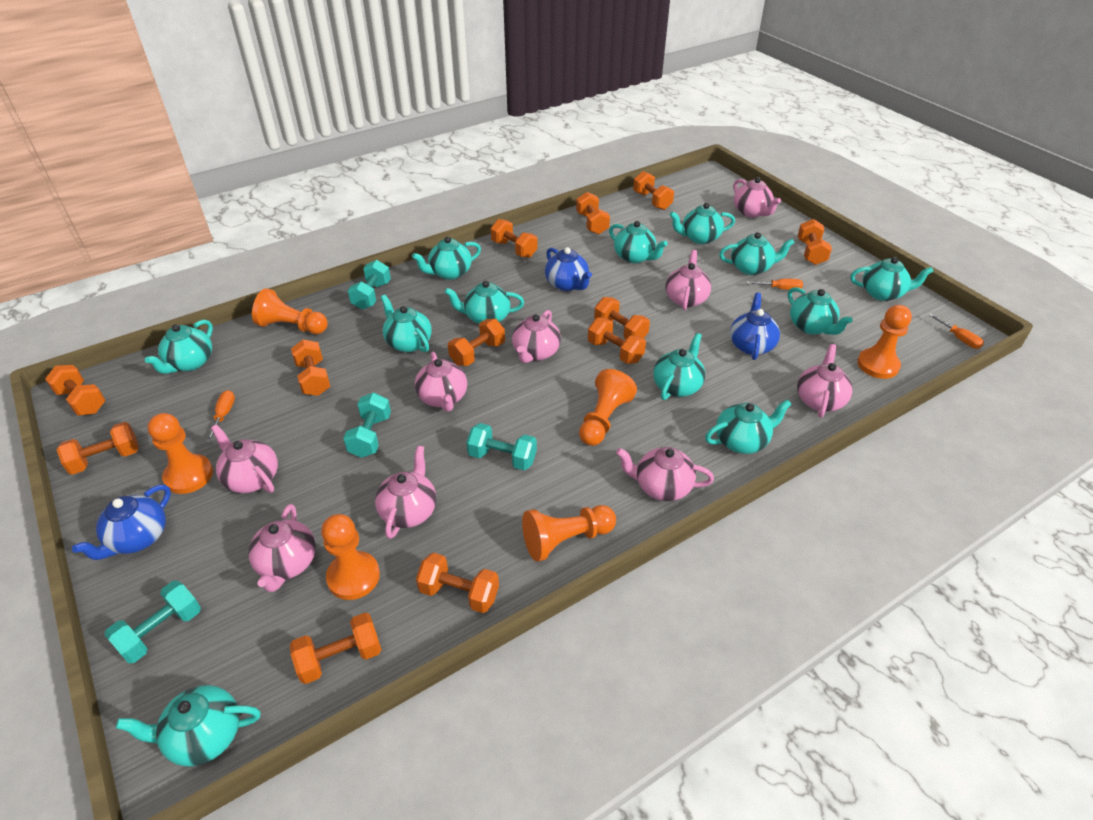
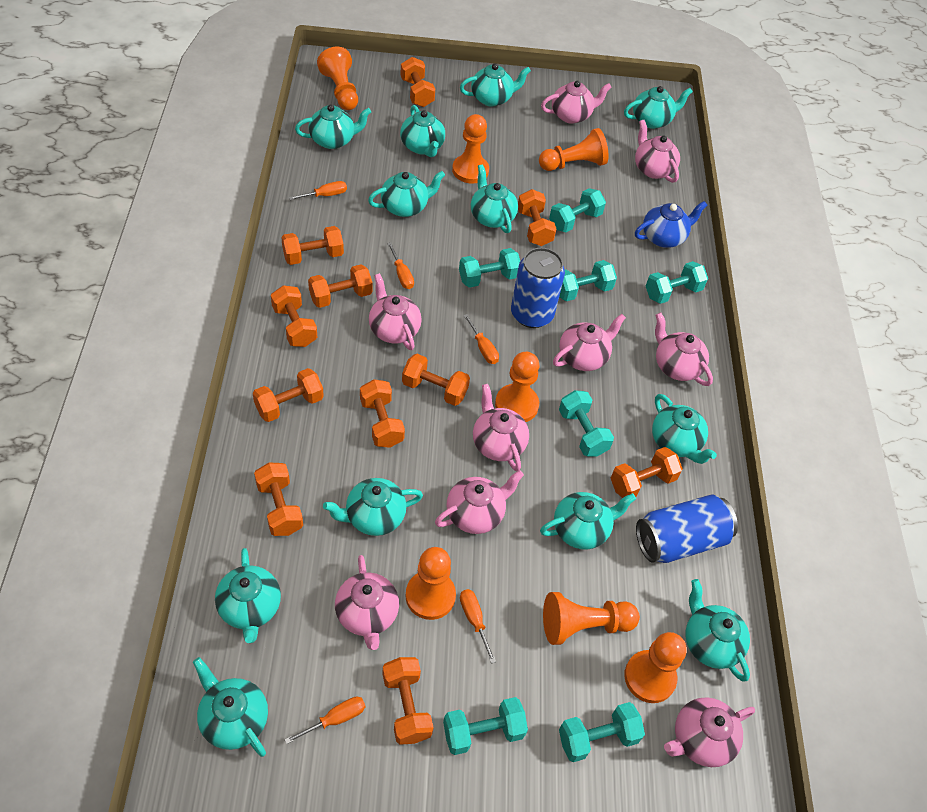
blue can: 0 -> 2
blue teapot: 3 -> 1
orange dumbbell: 12 -> 11
orange pawn: 6 -> 7
orange screwdriver: 3 -> 5
turquoise dumbbell: 4 -> 7

